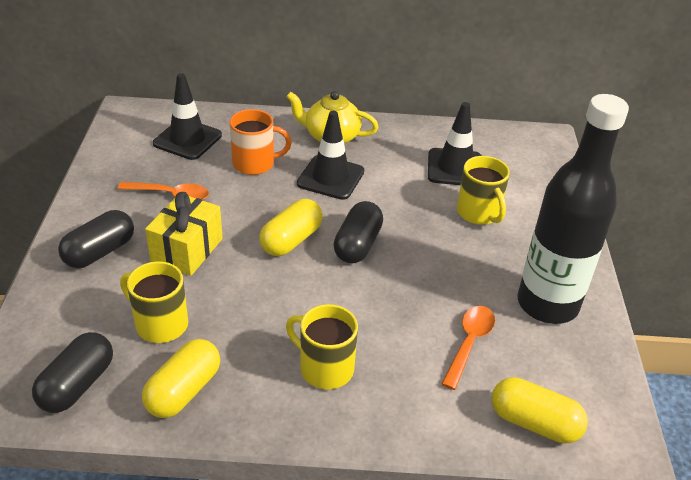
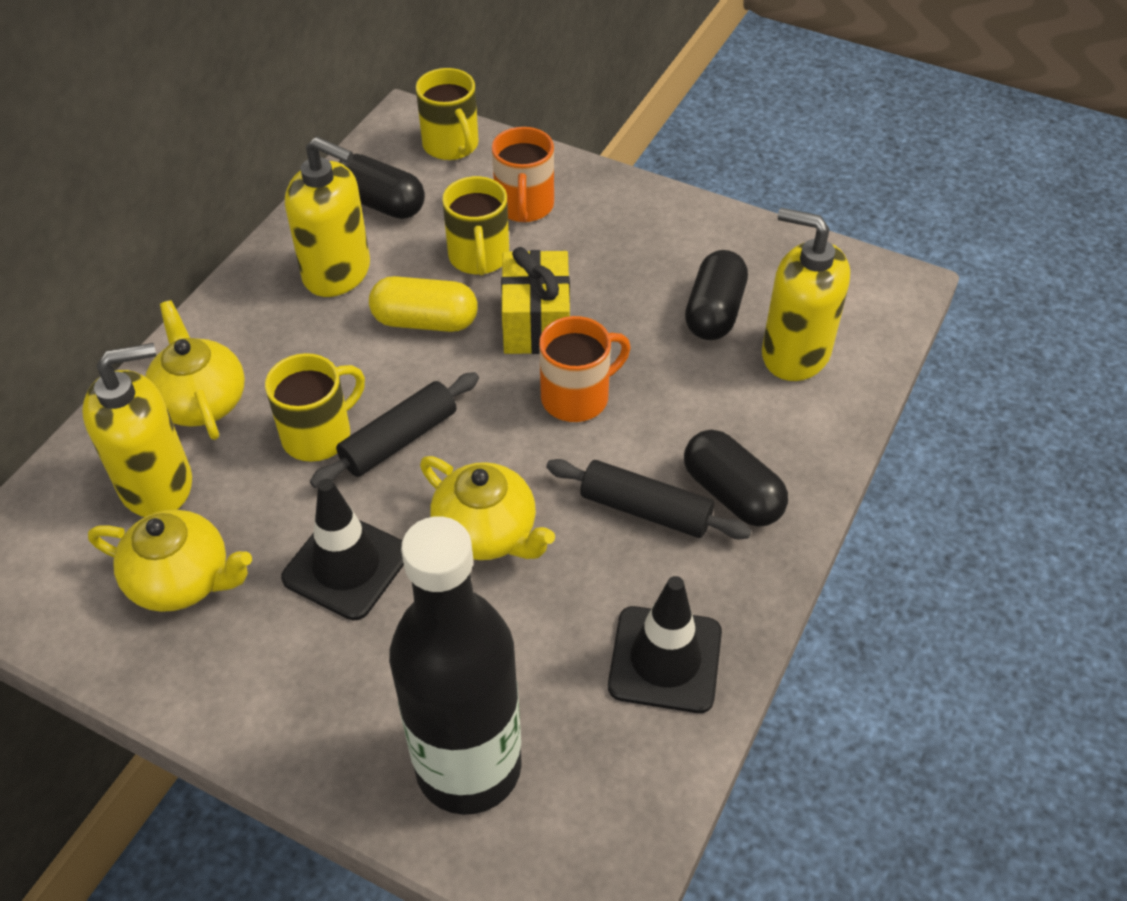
black rolling pin: 0 -> 2
black traffic cone: 3 -> 2
orange mug: 1 -> 2
orange spoon: 2 -> 0
yellow capsule: 3 -> 1
yellow soap dispenser: 0 -> 3
yellow teapot: 1 -> 3

